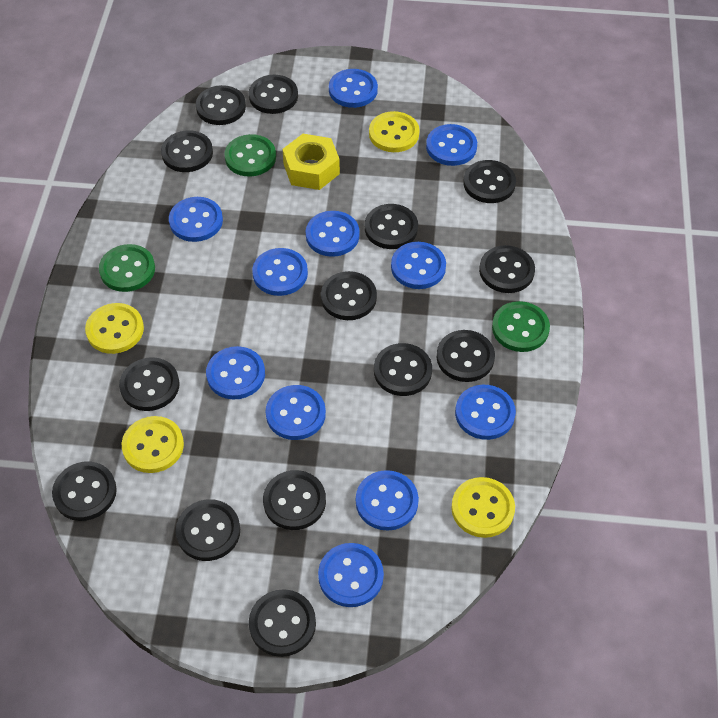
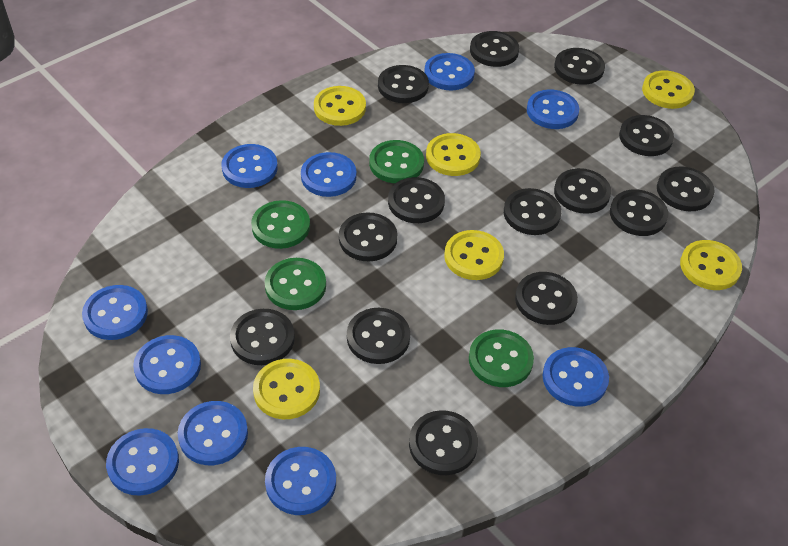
blue button: 11 -> 10
green button: 3 -> 4
yellow button: 4 -> 6
yellow nut: 1 -> 0

